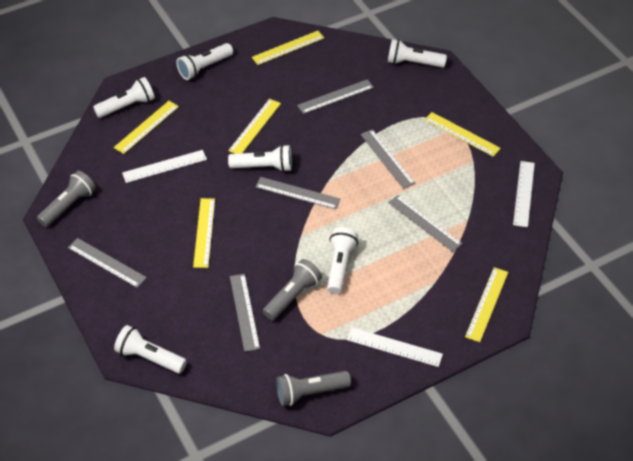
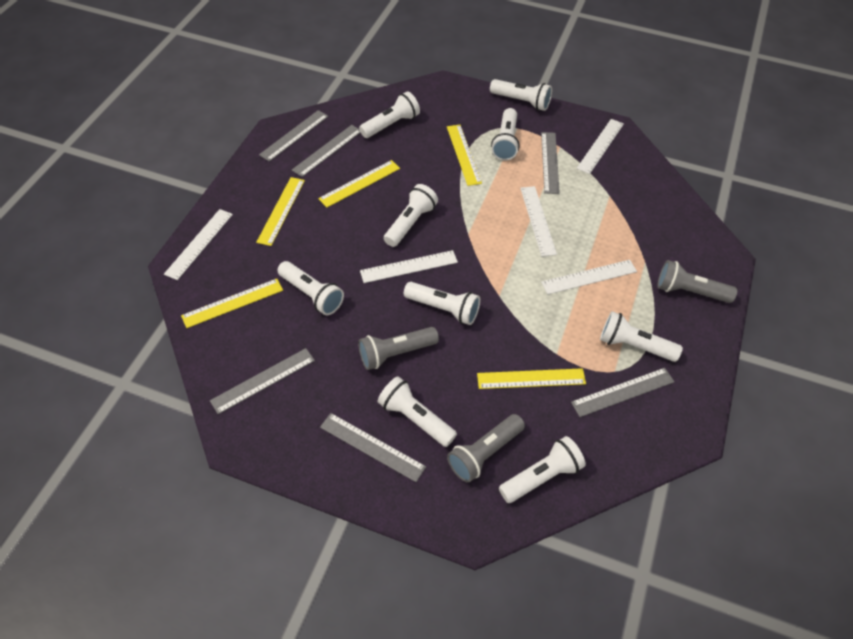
white flashlight: 6 -> 9
white ruler: 3 -> 5
yellow ruler: 6 -> 5

